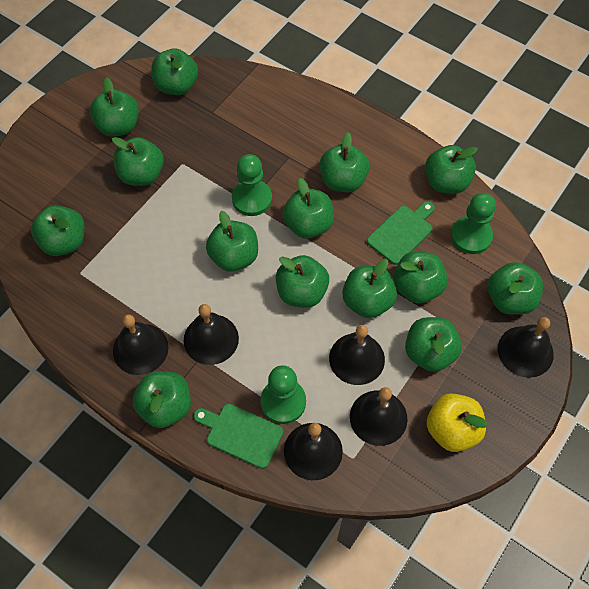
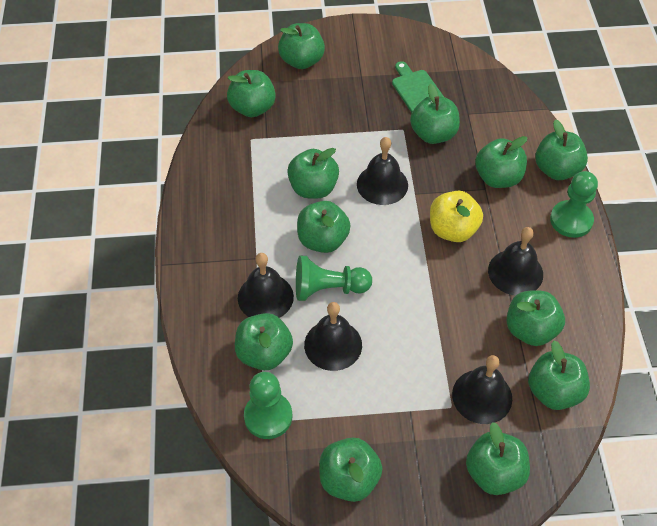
black bell: 6 -> 5
green apple: 14 -> 12
green cutting board: 2 -> 1

